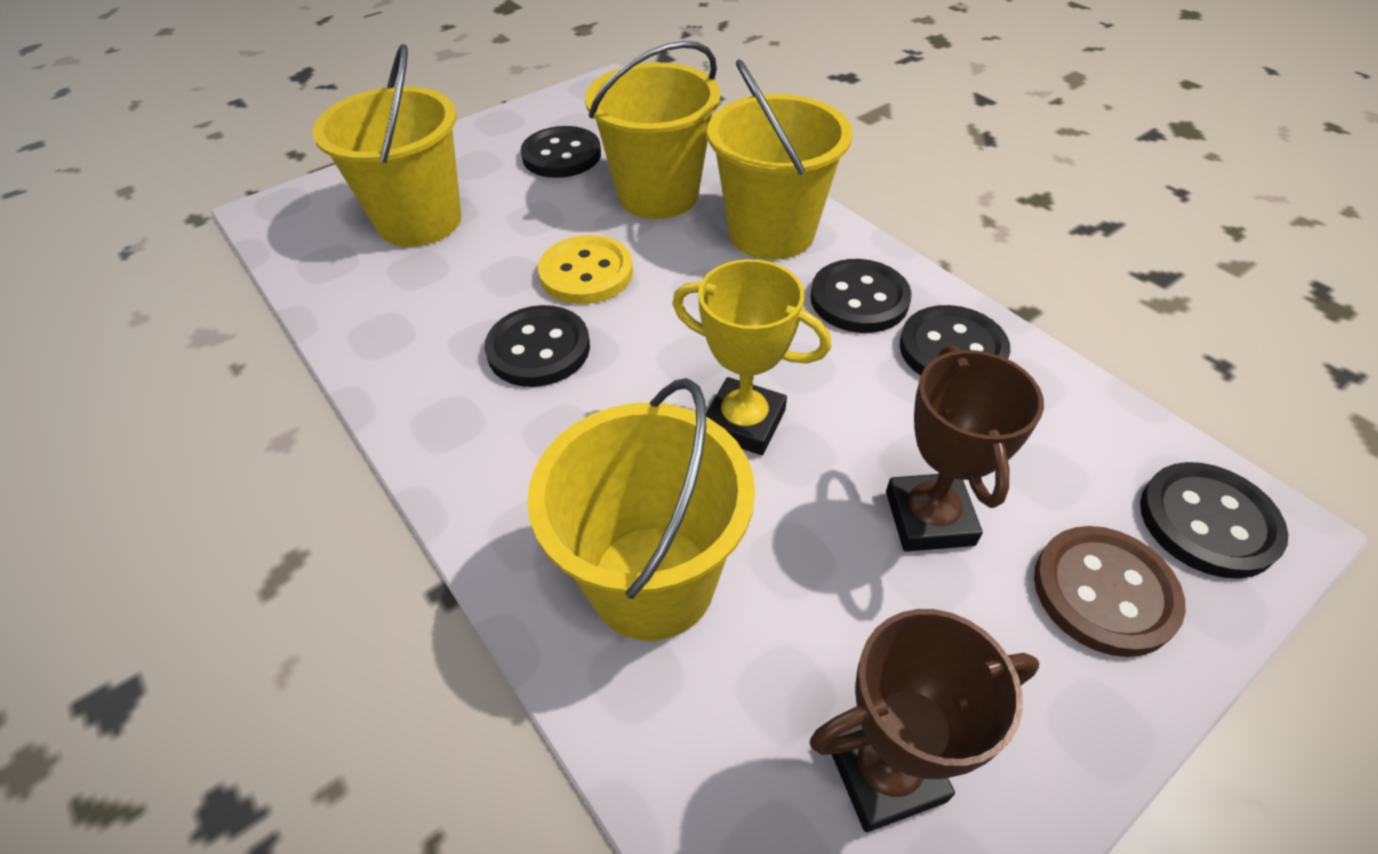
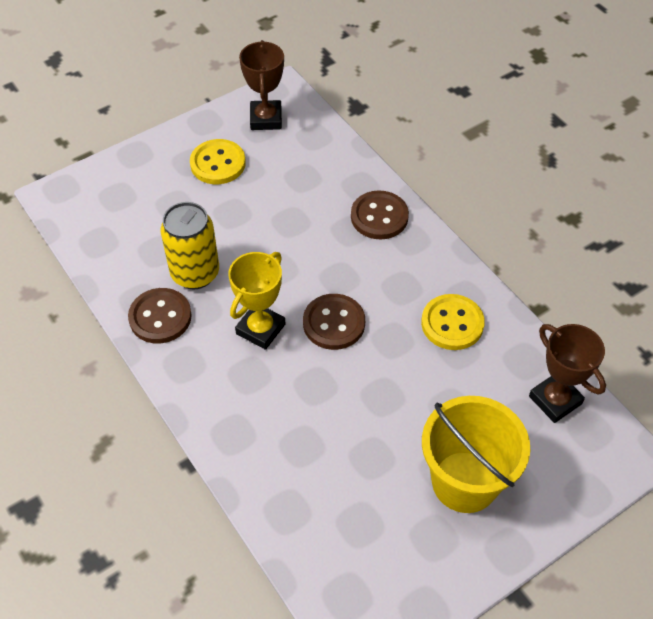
black button: 5 -> 0
brown button: 1 -> 3
yellow bucket: 4 -> 1
yellow button: 1 -> 2
yellow can: 0 -> 1

